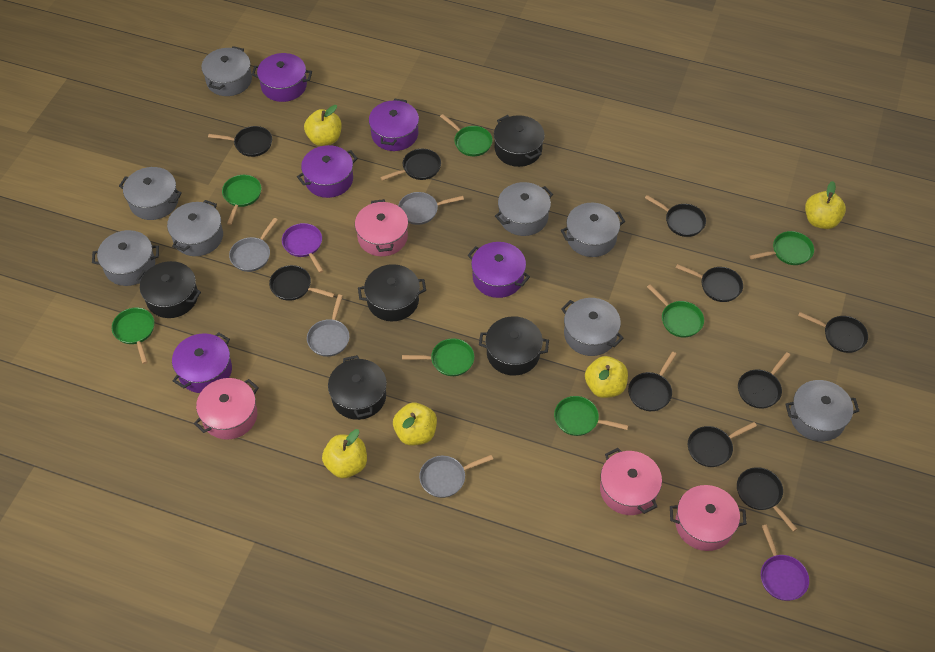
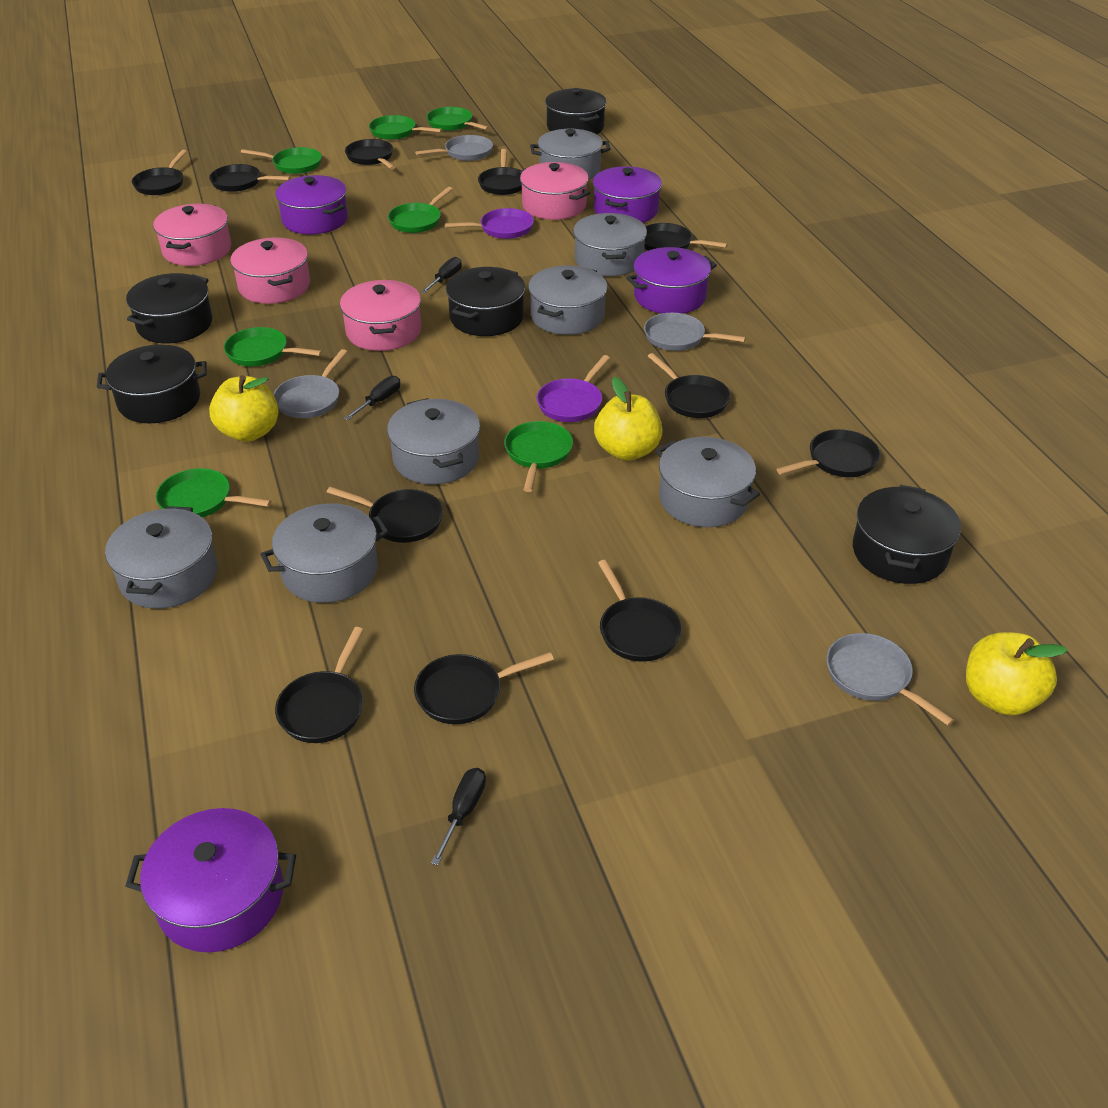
black pan: 10 -> 11
black screwdriver: 0 -> 3
grey pot: 8 -> 7
purple pot: 5 -> 4
yellow apple: 5 -> 3

